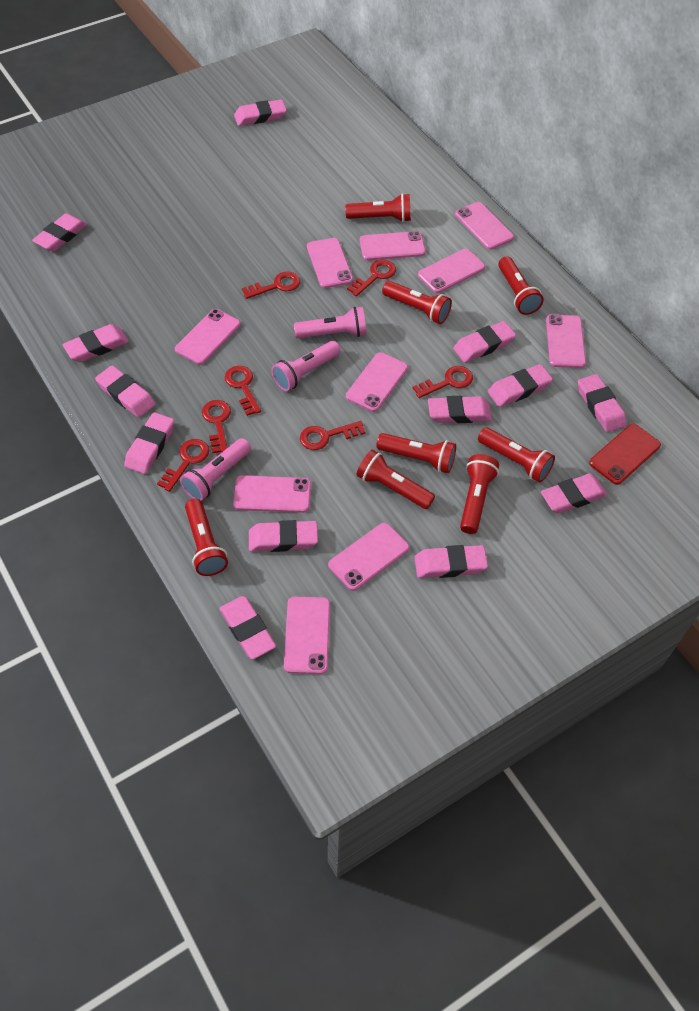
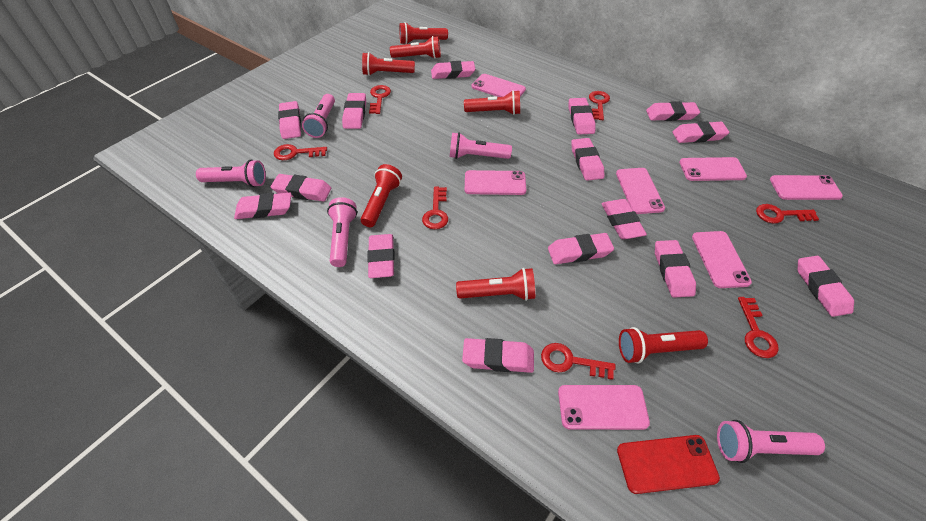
pink eraser: 13 -> 15
pink flashlight: 3 -> 5
pink phone: 10 -> 7
red flashlight: 8 -> 7

